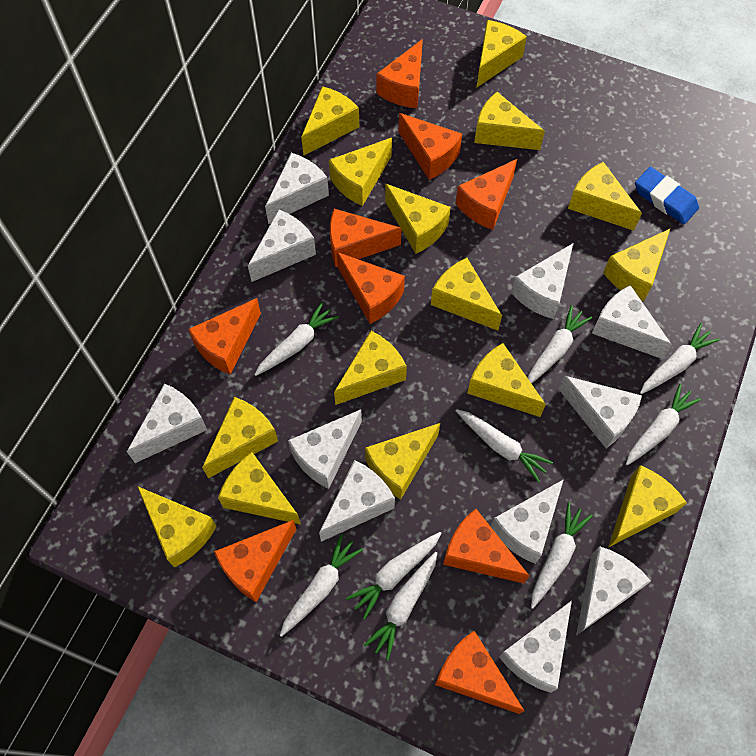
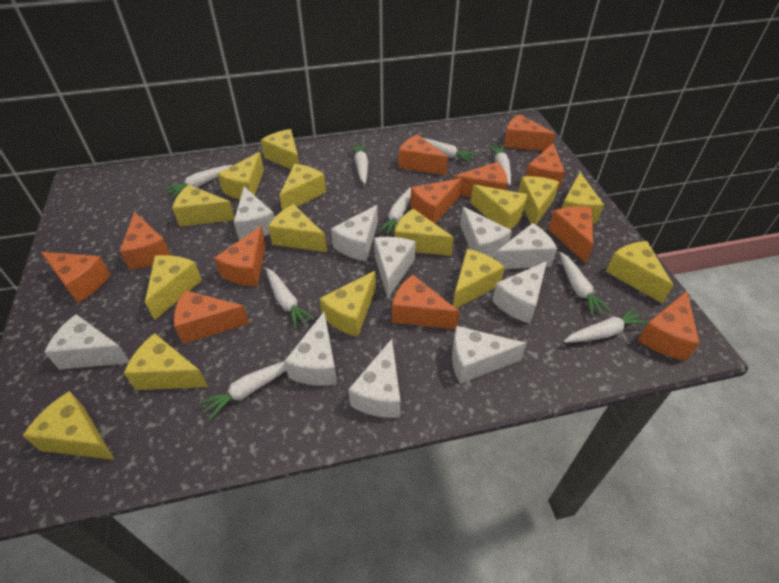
blue eraser: 1 -> 0
orange cheese: 9 -> 12
white cheese: 11 -> 10

